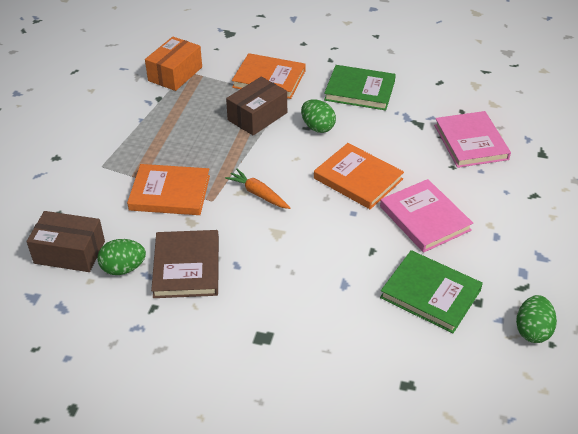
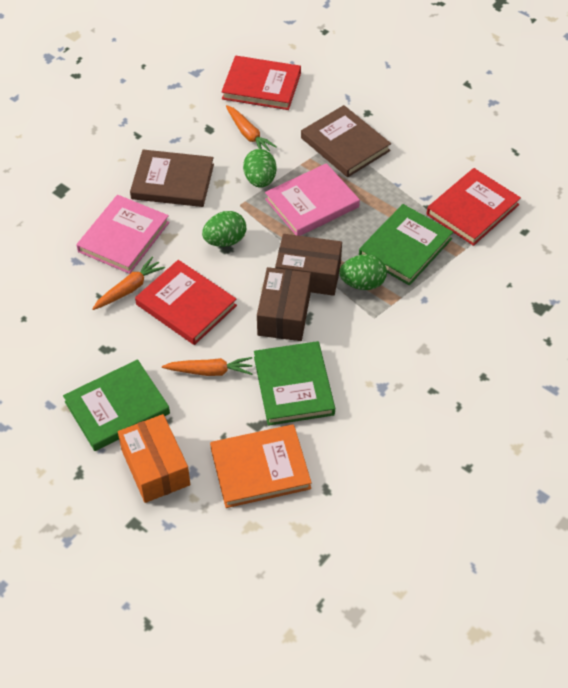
brown book: 1 -> 2
green book: 2 -> 3
orange book: 3 -> 1
orange carrot: 1 -> 3
red book: 0 -> 3

